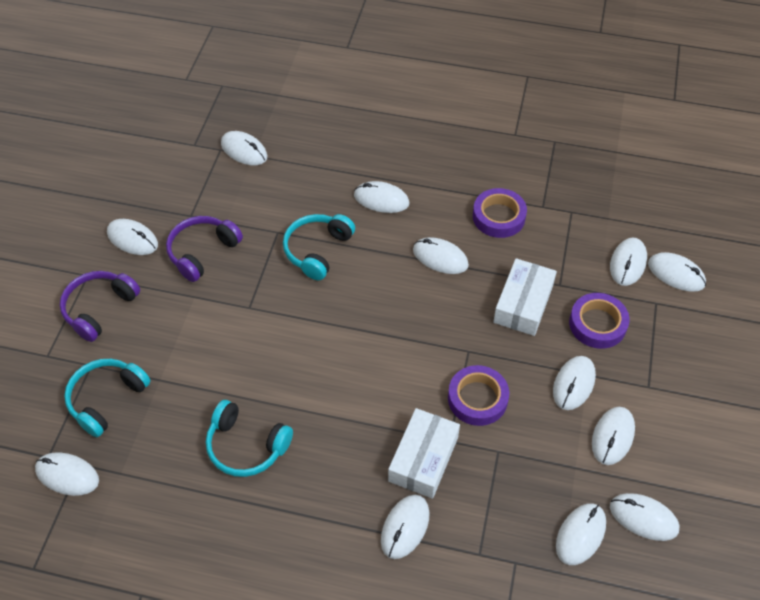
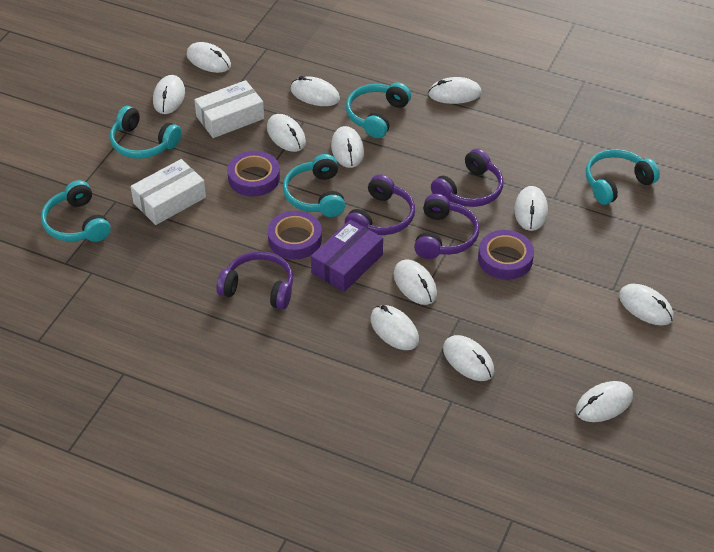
purple box: 0 -> 1
purple headphones: 2 -> 4
turquoise headphones: 3 -> 5

